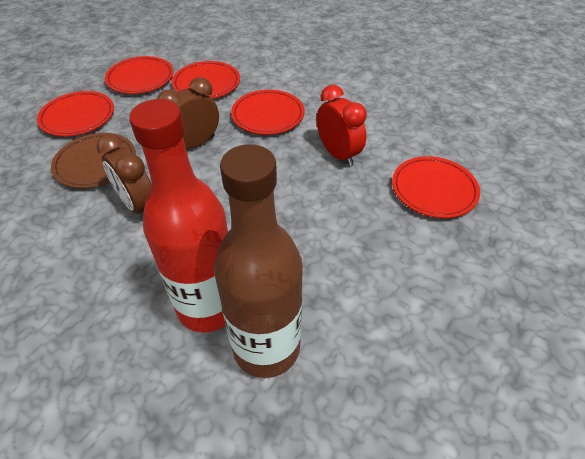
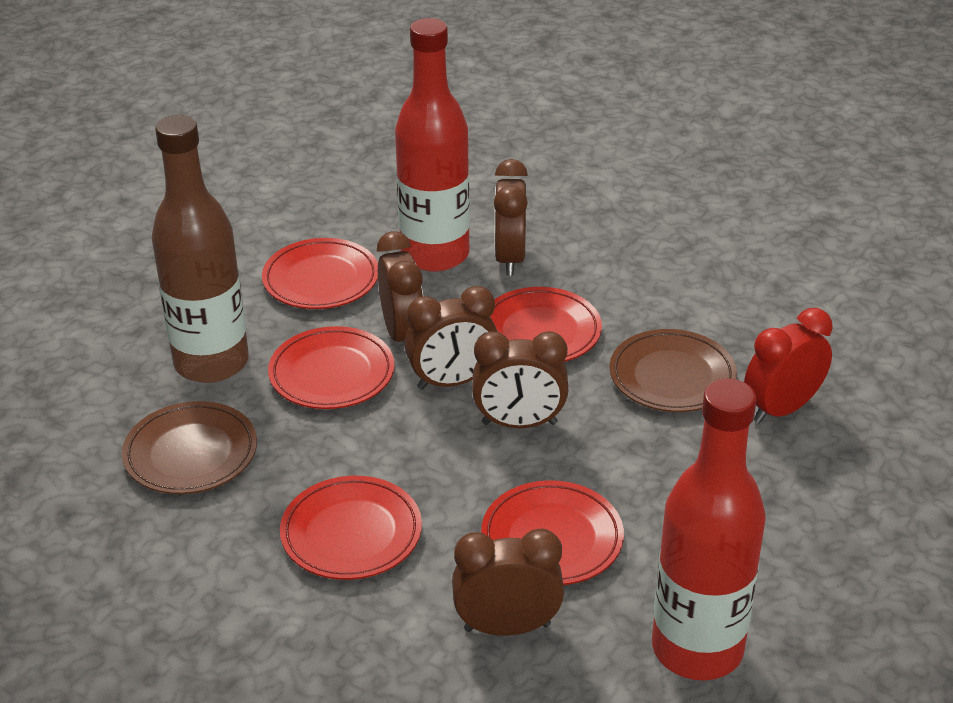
brown clock: 2 -> 5
brown plate: 1 -> 2
red bottle: 1 -> 2

